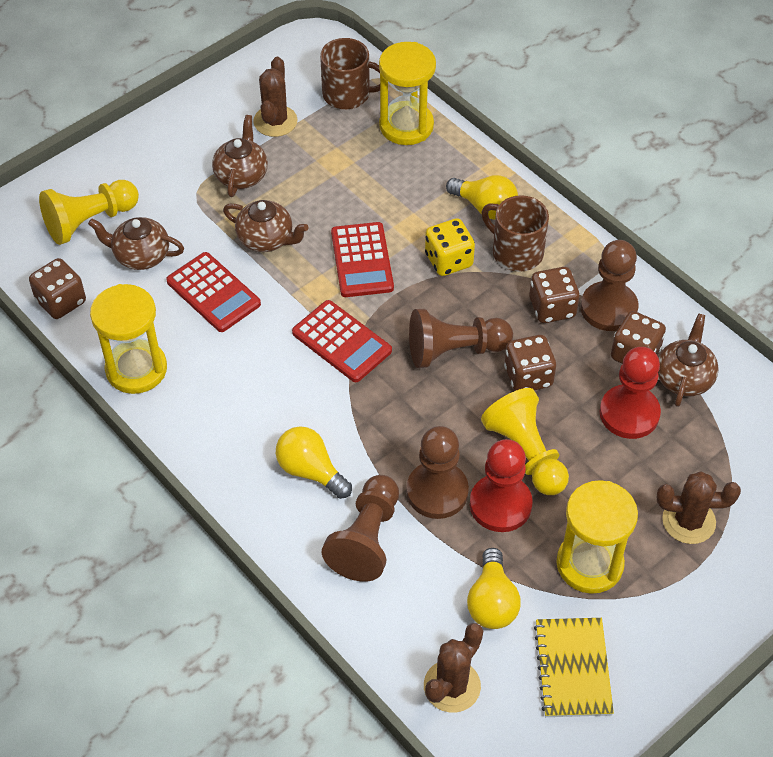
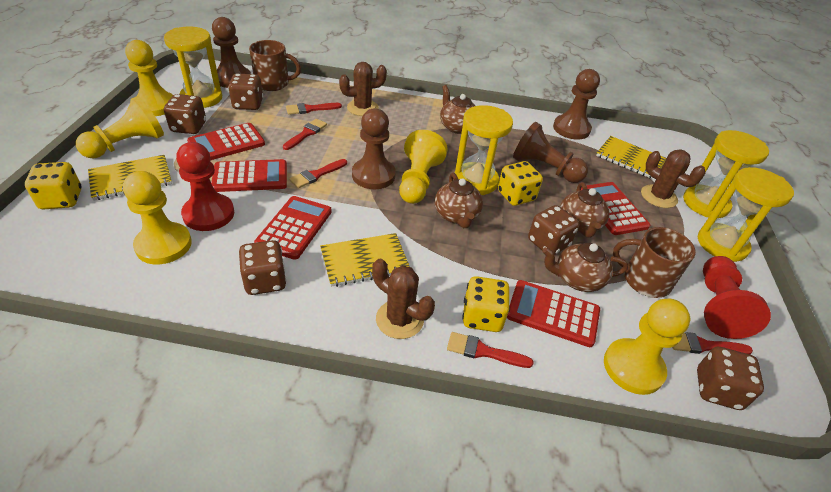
brown dice: 4 -> 5
red brush: 0 -> 5
red calculator: 3 -> 5
yellow dice: 1 -> 3
yellow hourglass: 3 -> 4
yellow light bulb: 3 -> 0
yellow notebook: 1 -> 3
yellow pawn: 2 -> 5

